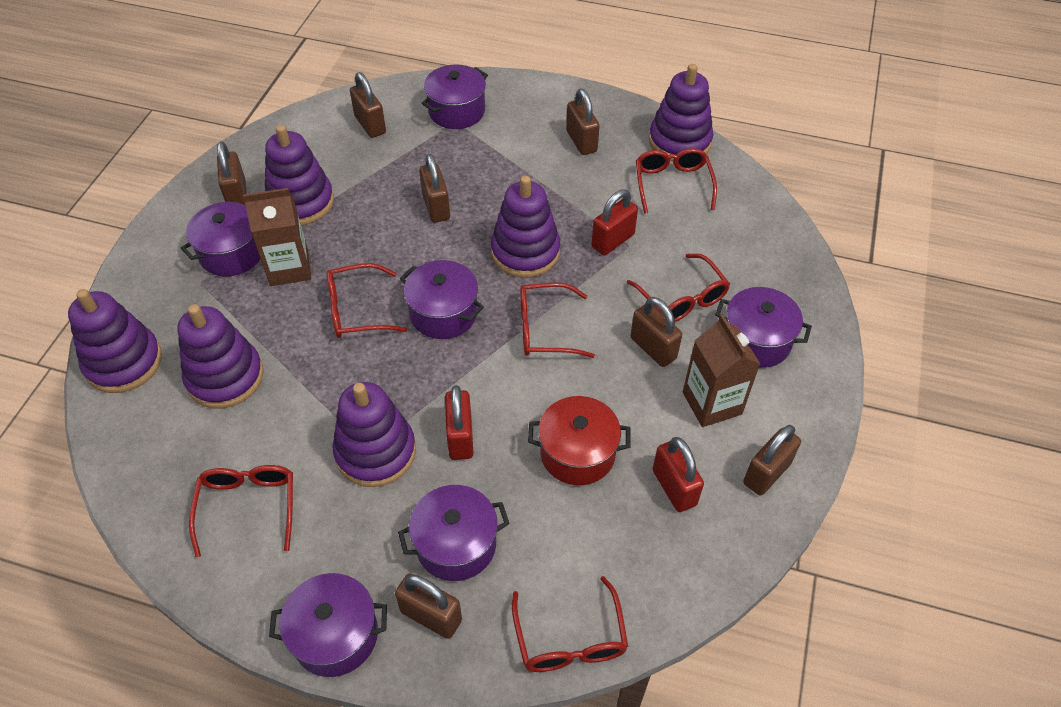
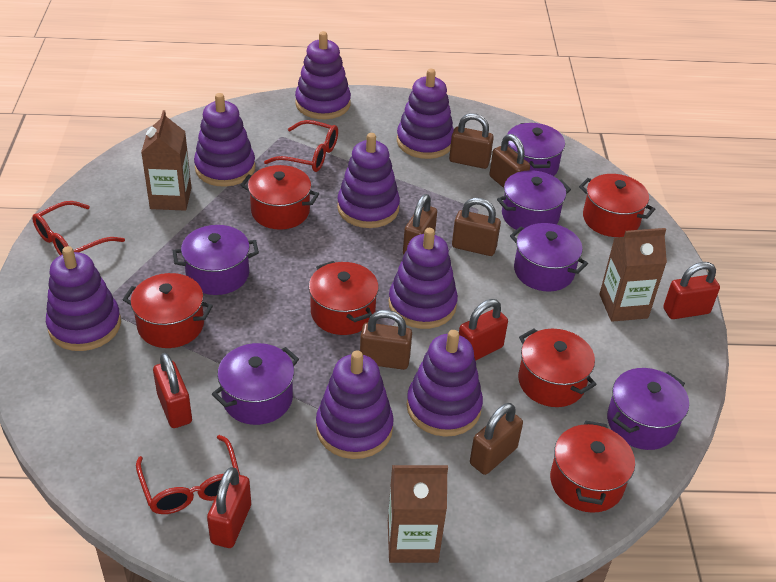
brown carton: 2 -> 3
brown padlock: 7 -> 6
purple stacking toy: 6 -> 8
red glasses: 6 -> 3
red padlock: 3 -> 4
red pot: 1 -> 6

